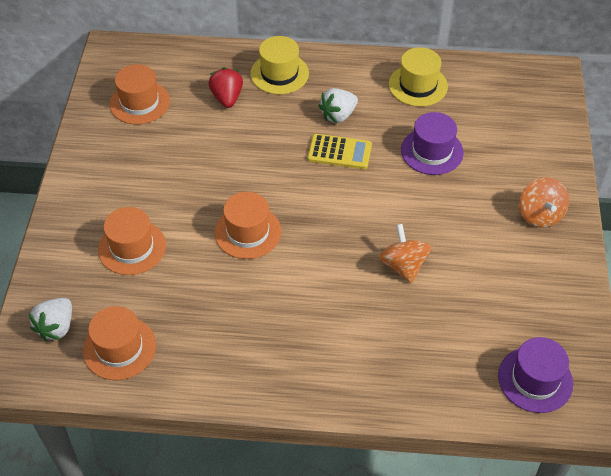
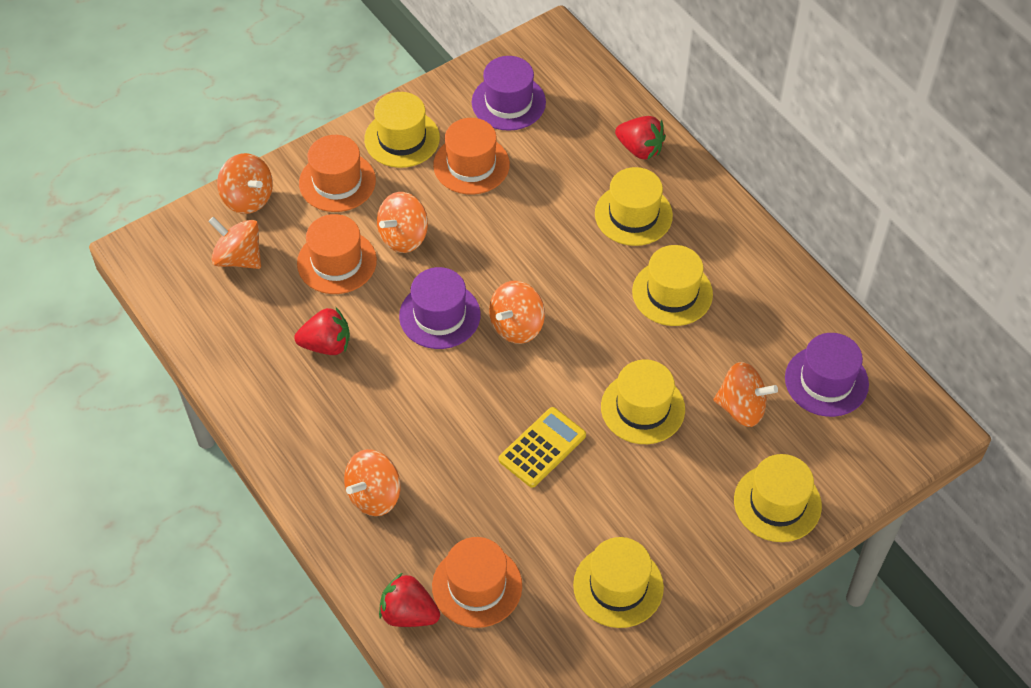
orange spinning top: 2 -> 6
purple hat: 2 -> 3
red strawberry: 1 -> 3
white strawberry: 2 -> 0
yellow hat: 2 -> 6

